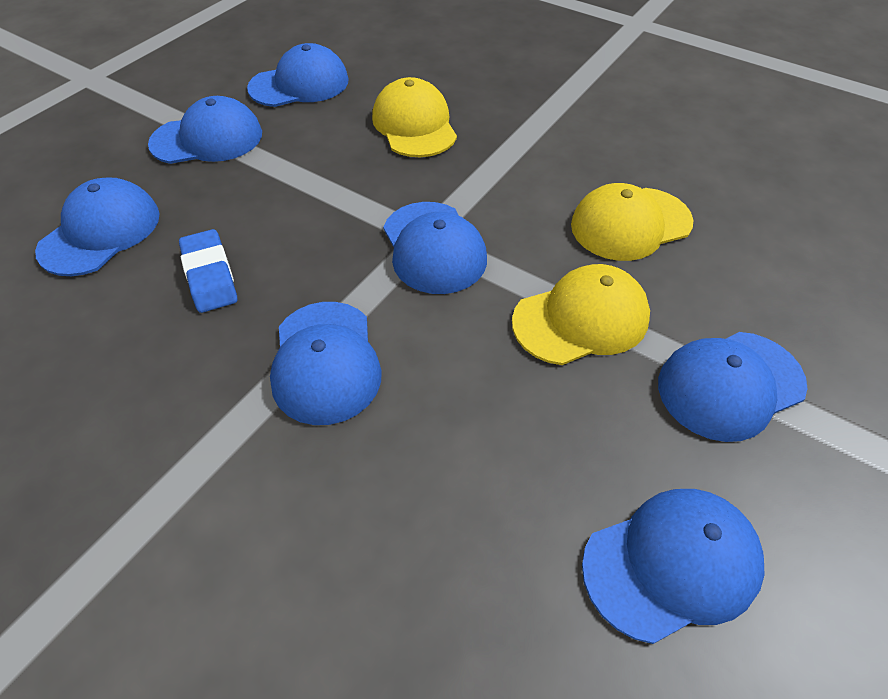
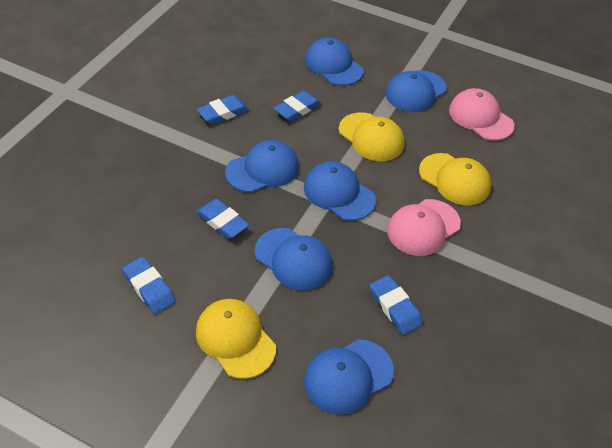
blue cap: 7 -> 6
blue eraser: 1 -> 5
pink cap: 0 -> 2

